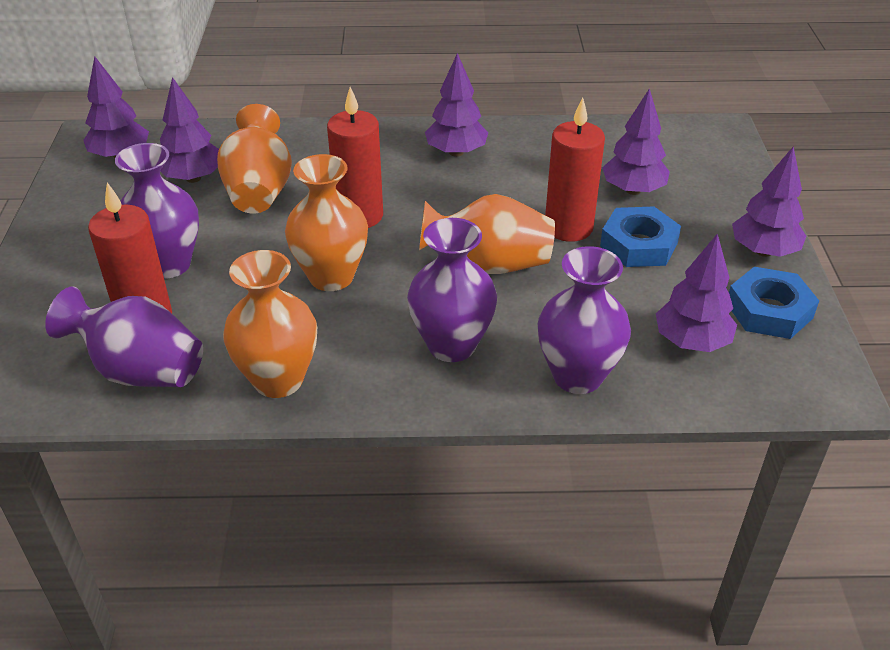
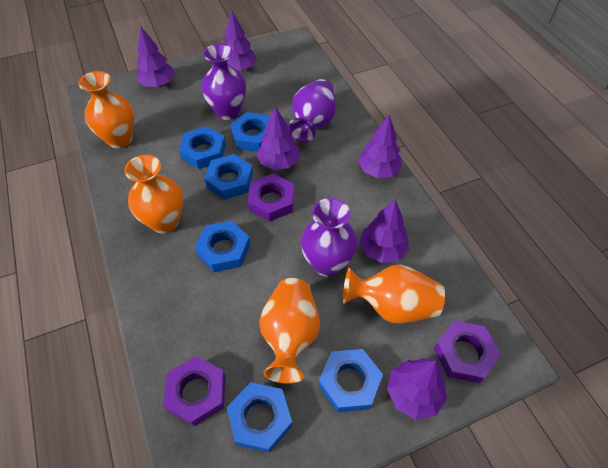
blue nut: 2 -> 6
purple nut: 0 -> 3
purple vase: 4 -> 3
red candle: 3 -> 0

